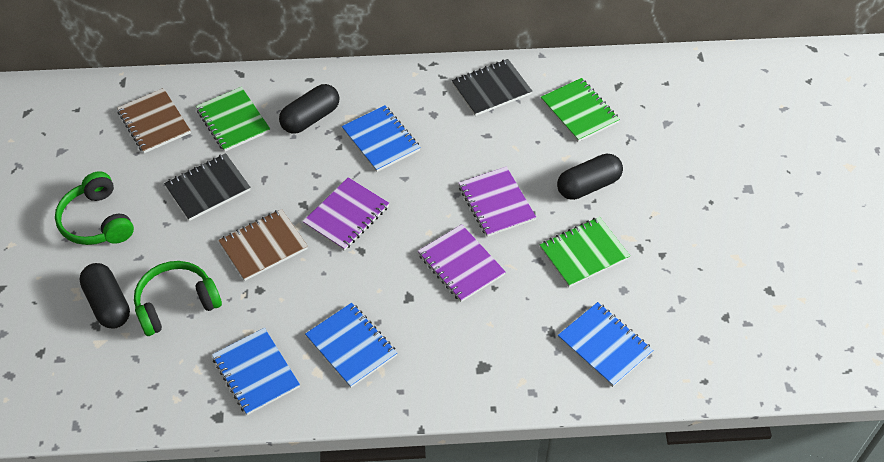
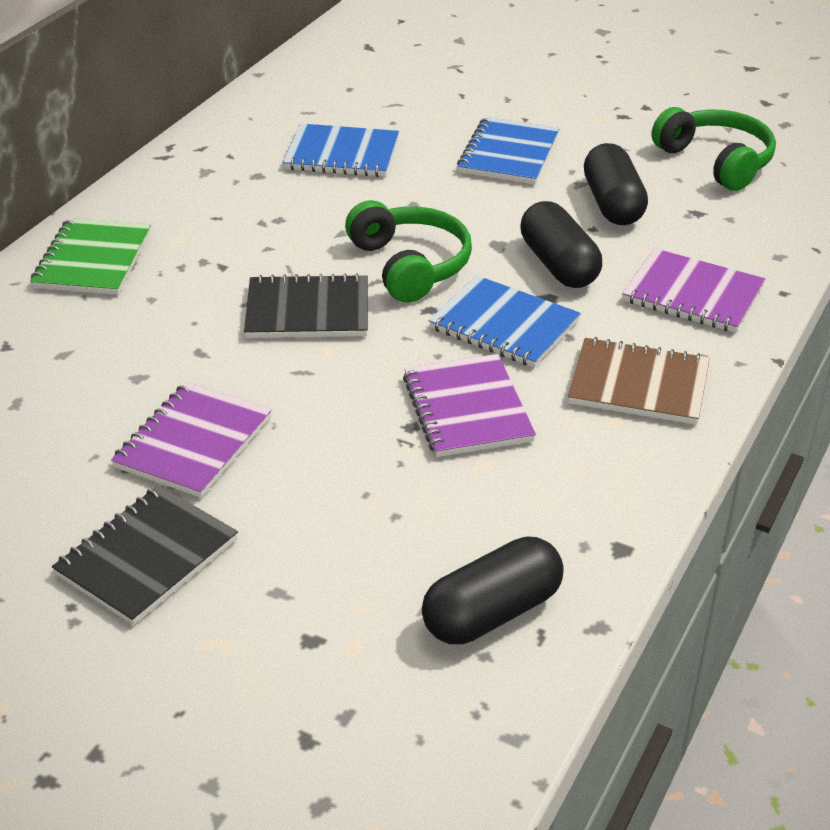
blue notebook: 4 -> 3
brown notebook: 2 -> 1
green notebook: 3 -> 1

